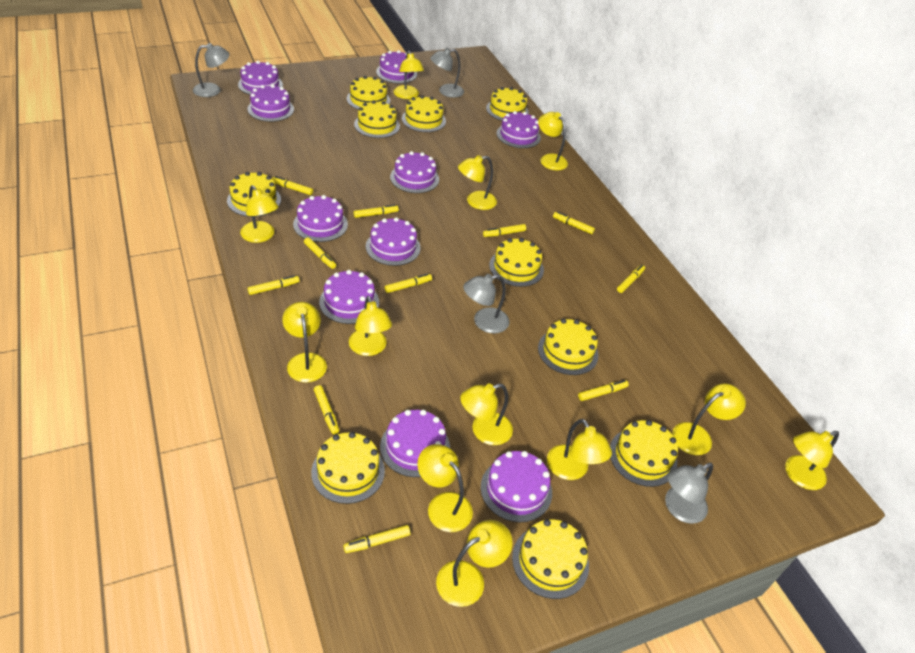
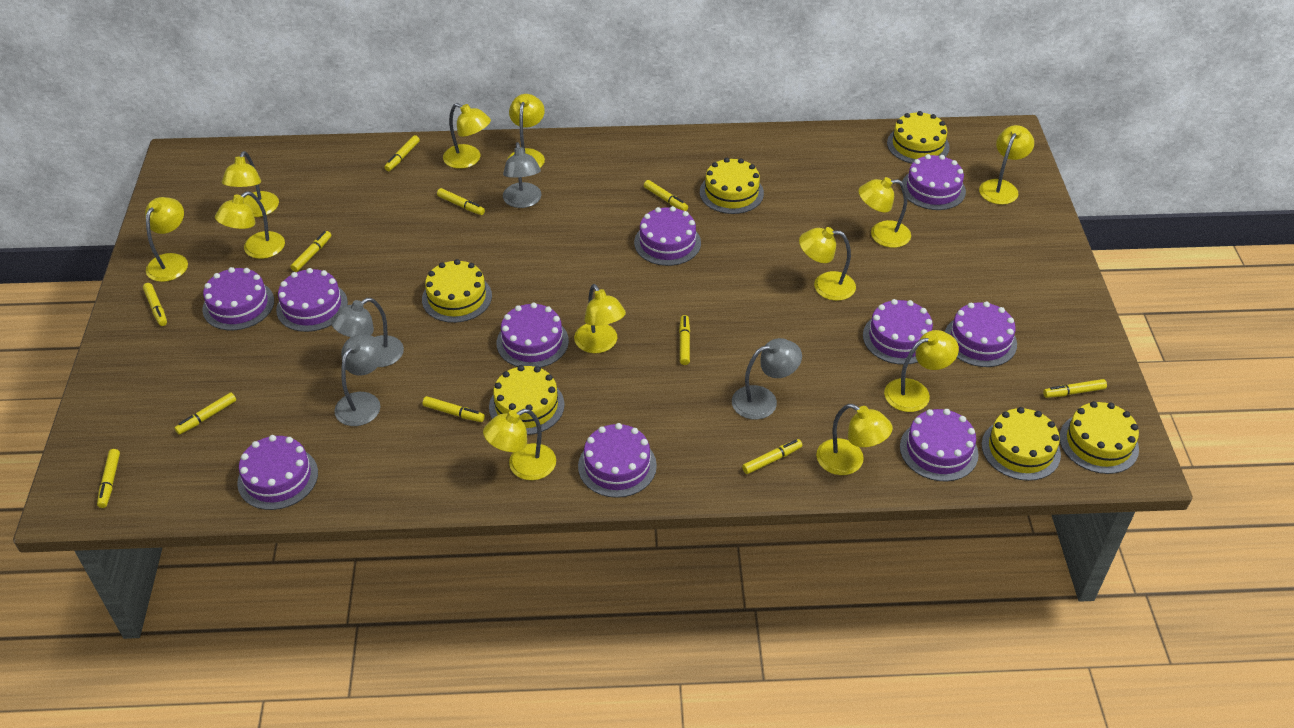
yellow cake: 10 -> 6

